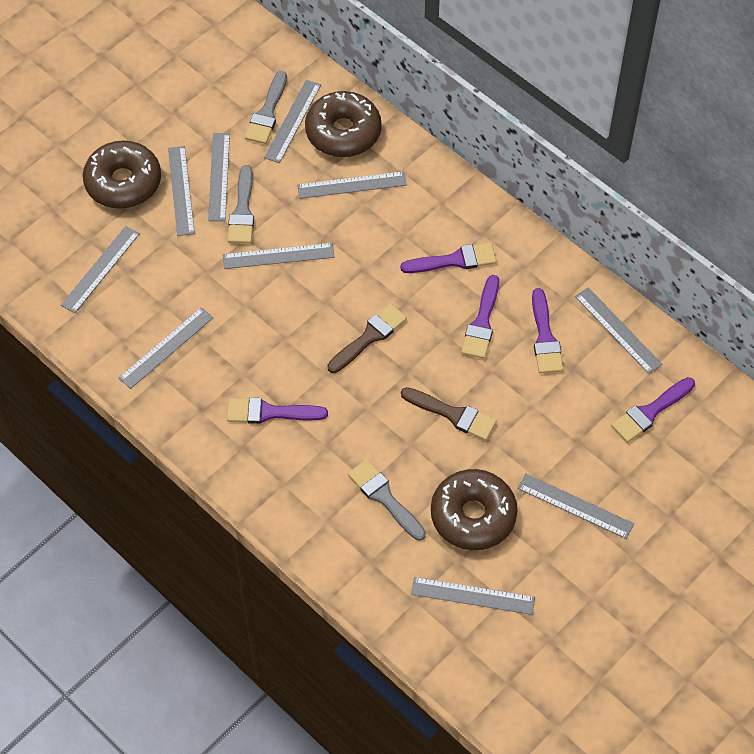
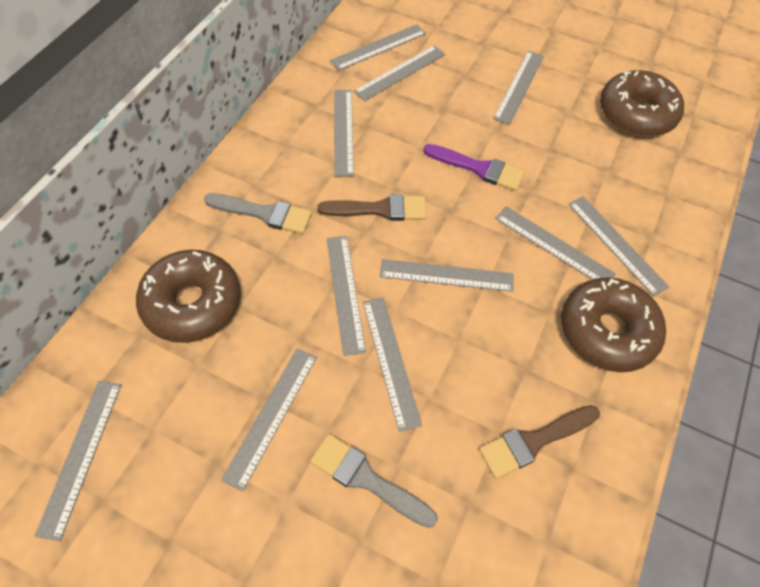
grey brush: 3 -> 2
grey ruler: 10 -> 11
purple brush: 5 -> 1

